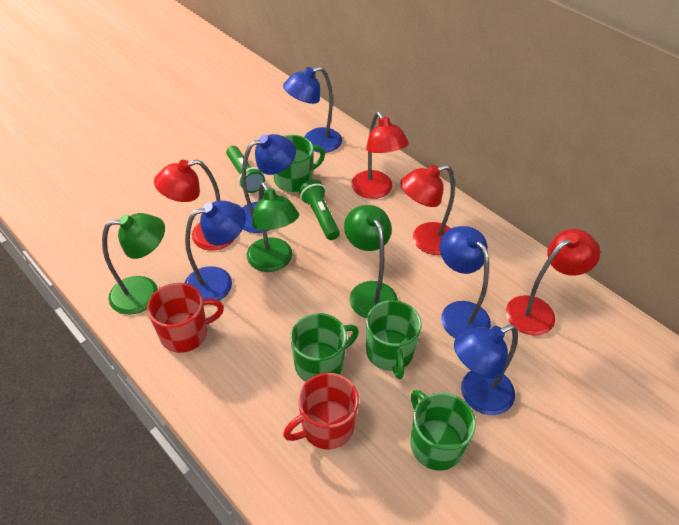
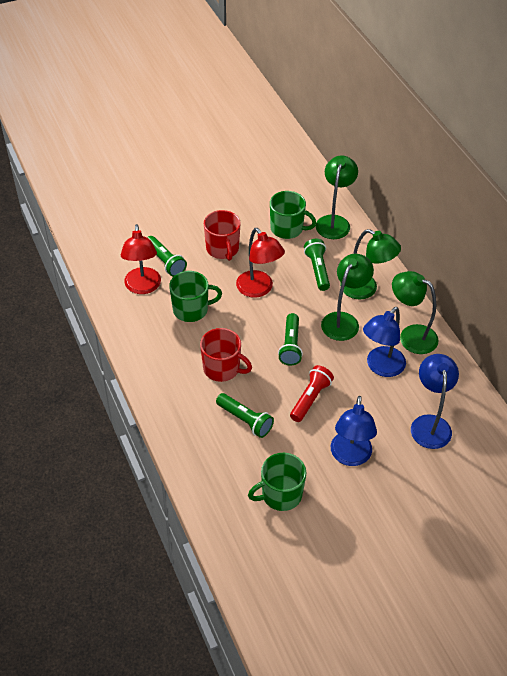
blue lamp: 5 -> 3
green flashlight: 2 -> 4
green lamp: 3 -> 4
green mug: 4 -> 3
red flashlight: 0 -> 1
red lamp: 4 -> 2

